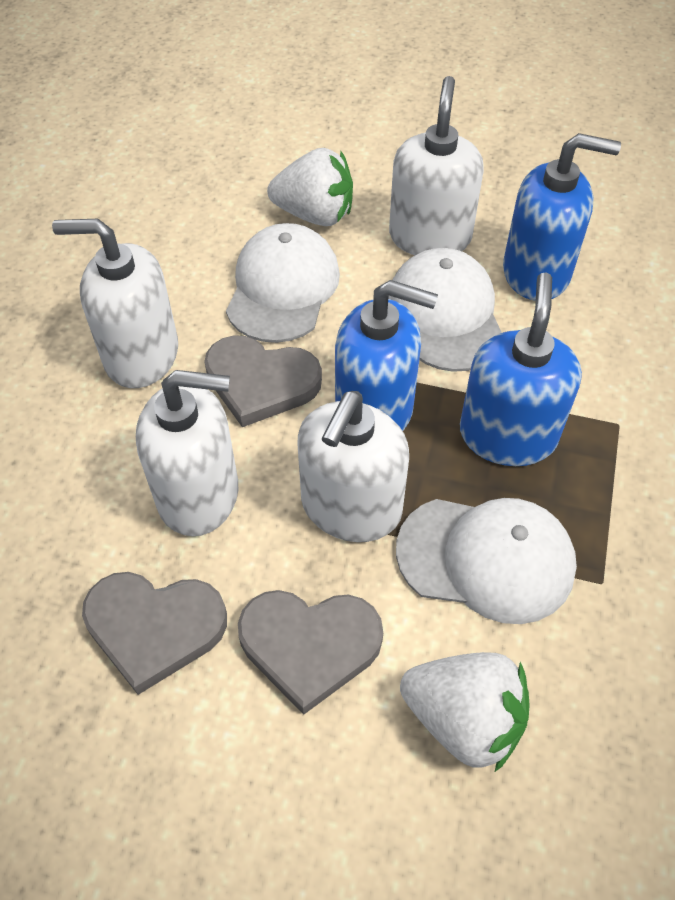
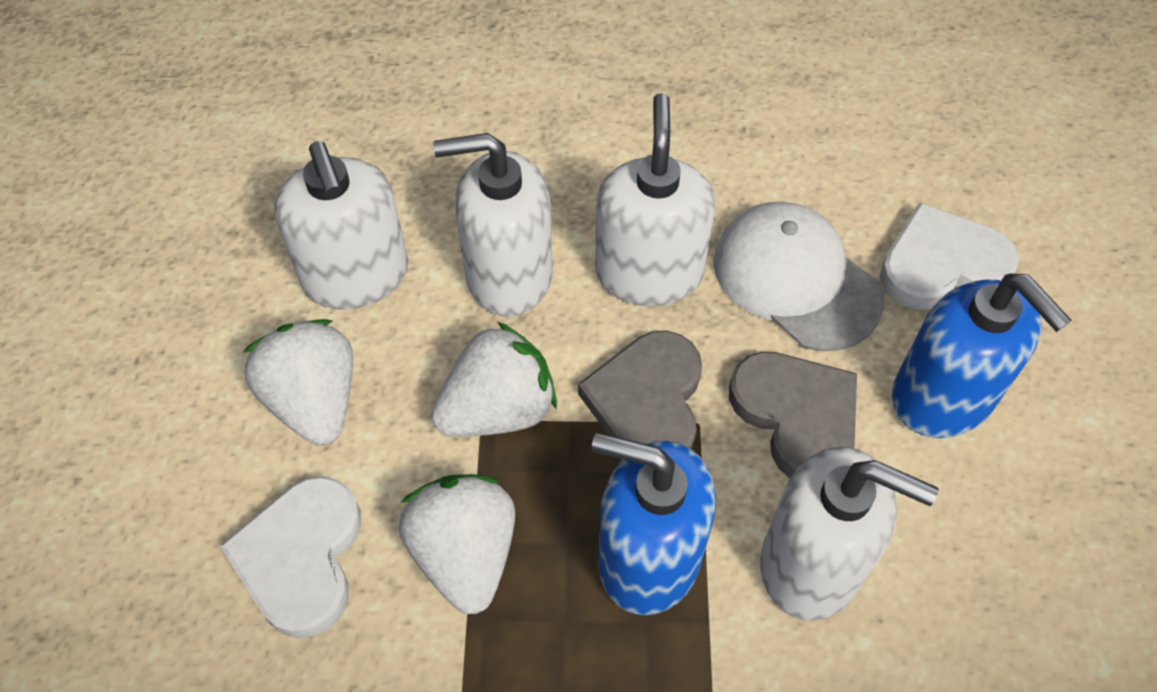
blue soap dispenser: 3 -> 2
grey heart: 3 -> 2
white cap: 3 -> 1
white heart: 0 -> 2
white strawberry: 2 -> 3

